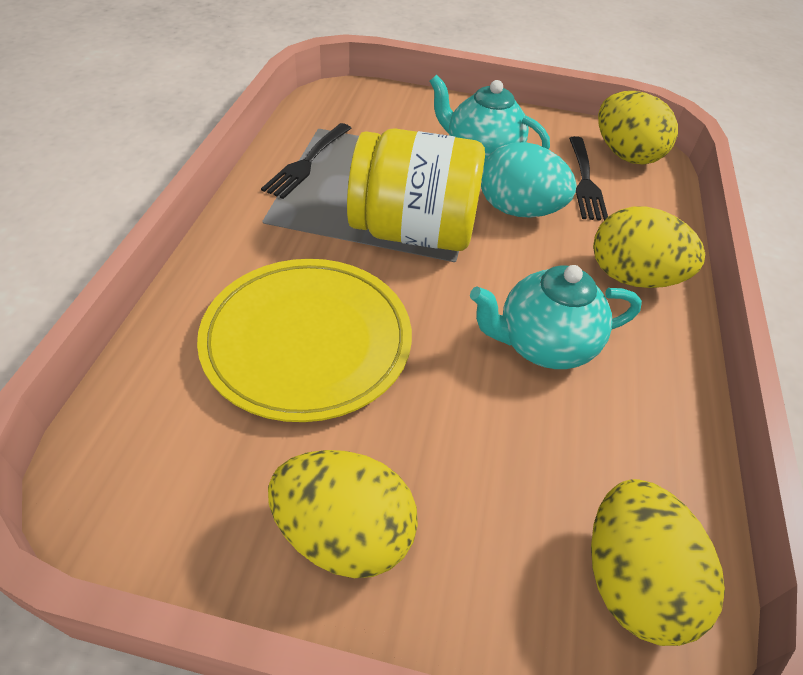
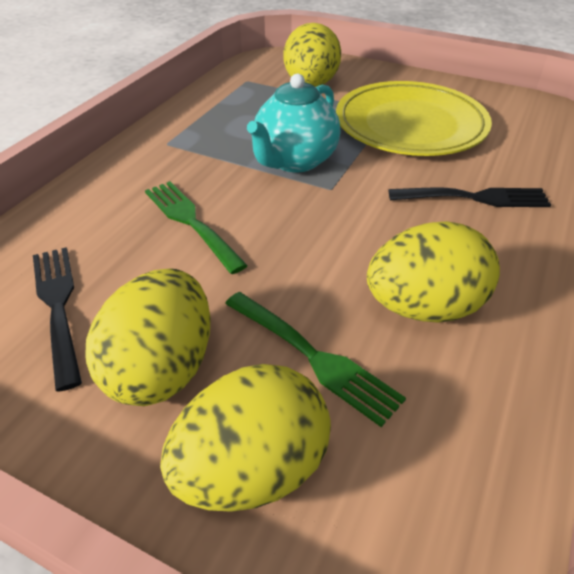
green fork: 0 -> 2
turquoise egg: 1 -> 0
turquoise teapot: 2 -> 1
yellow jar: 1 -> 0

